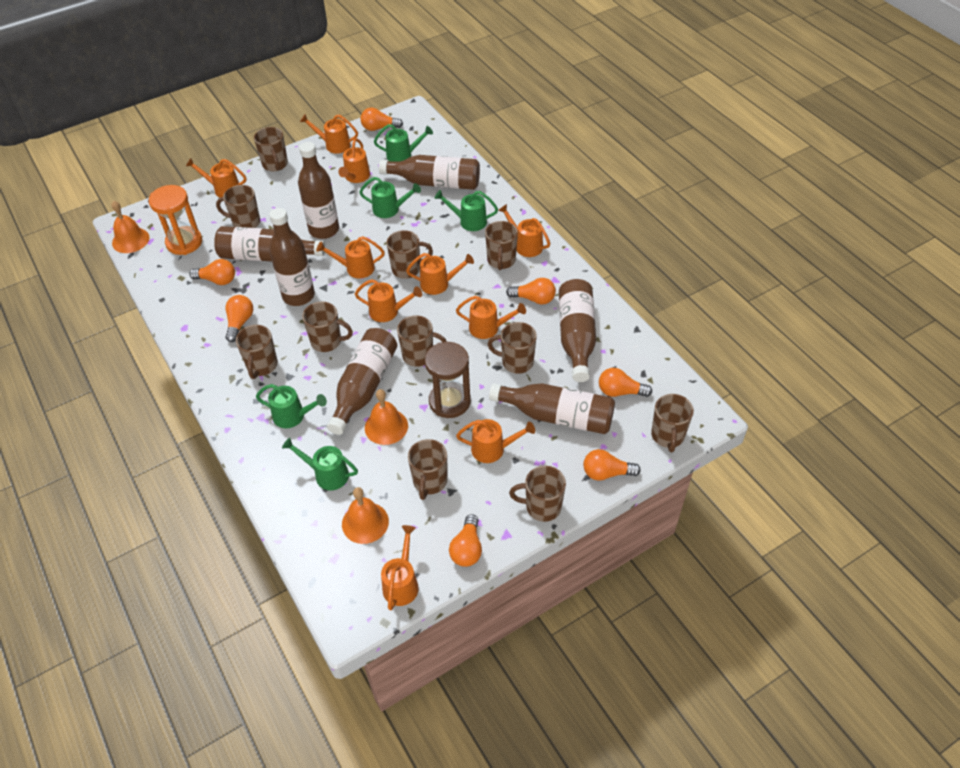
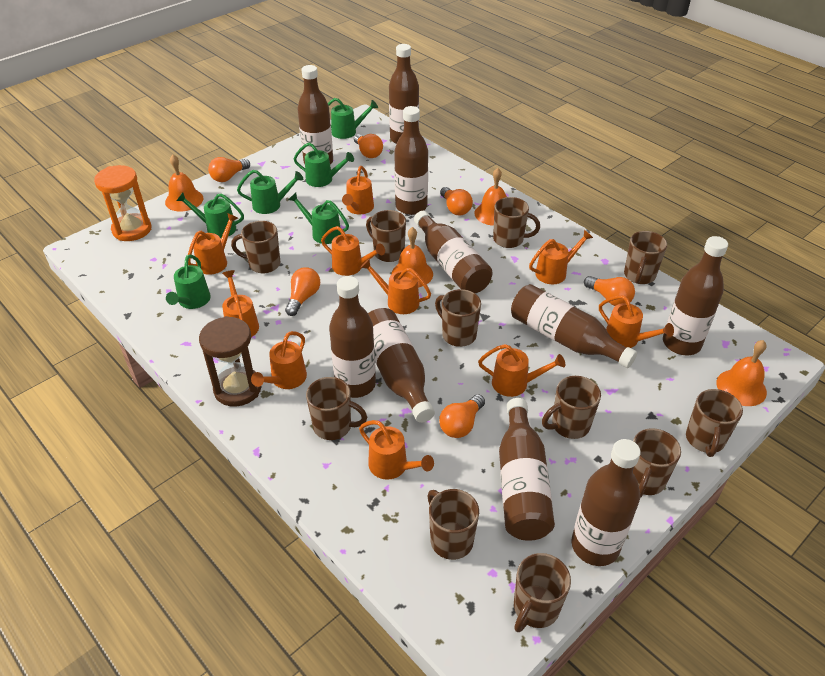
brown bottle: 7 -> 10
green watering can: 5 -> 6
orange bell: 3 -> 4
orange light bulb: 7 -> 6

